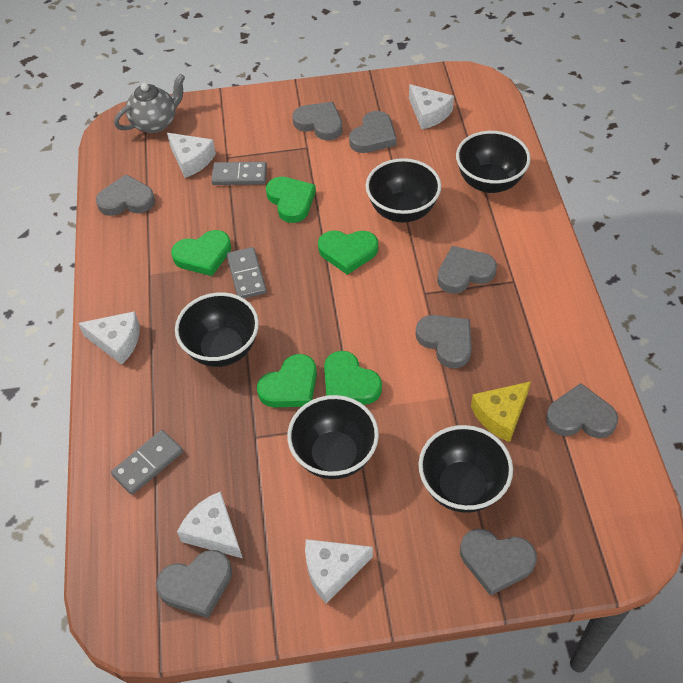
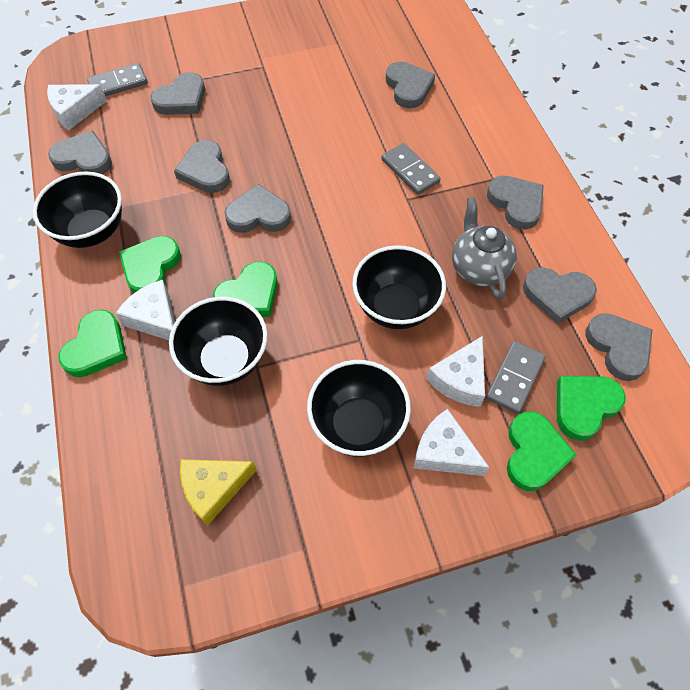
black bowl: 5 -> 4
white cheese: 5 -> 4

